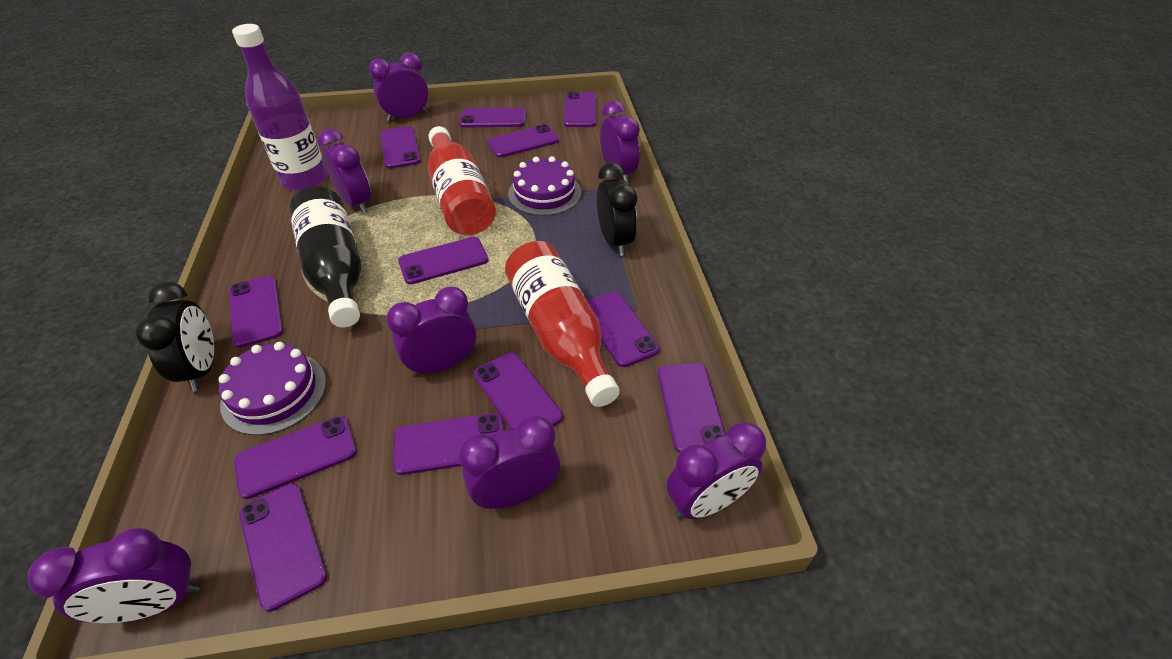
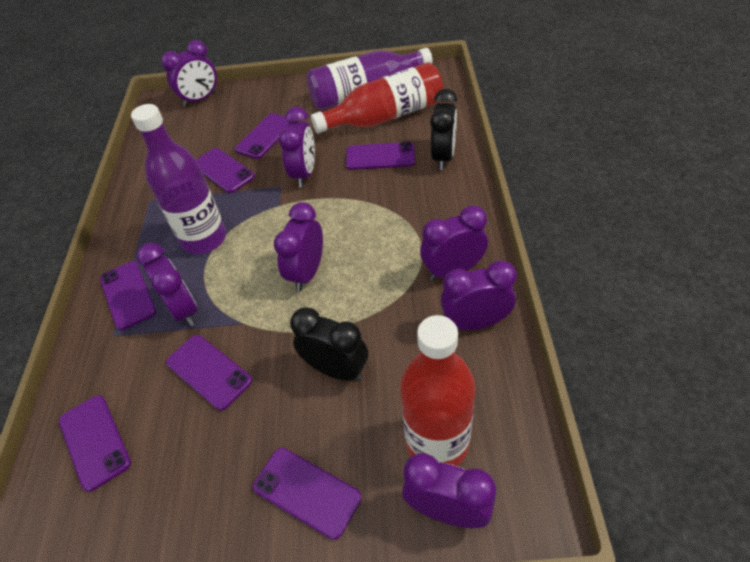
black bottle: 1 -> 0
purple bottle: 1 -> 2
purple cake: 2 -> 0
purple phone: 12 -> 7

